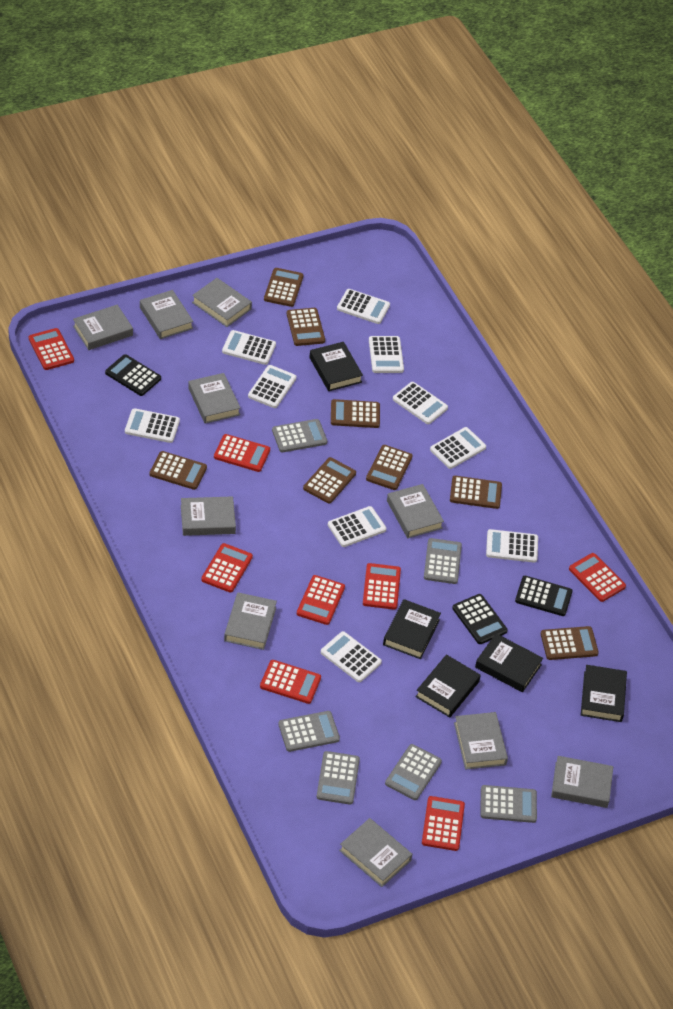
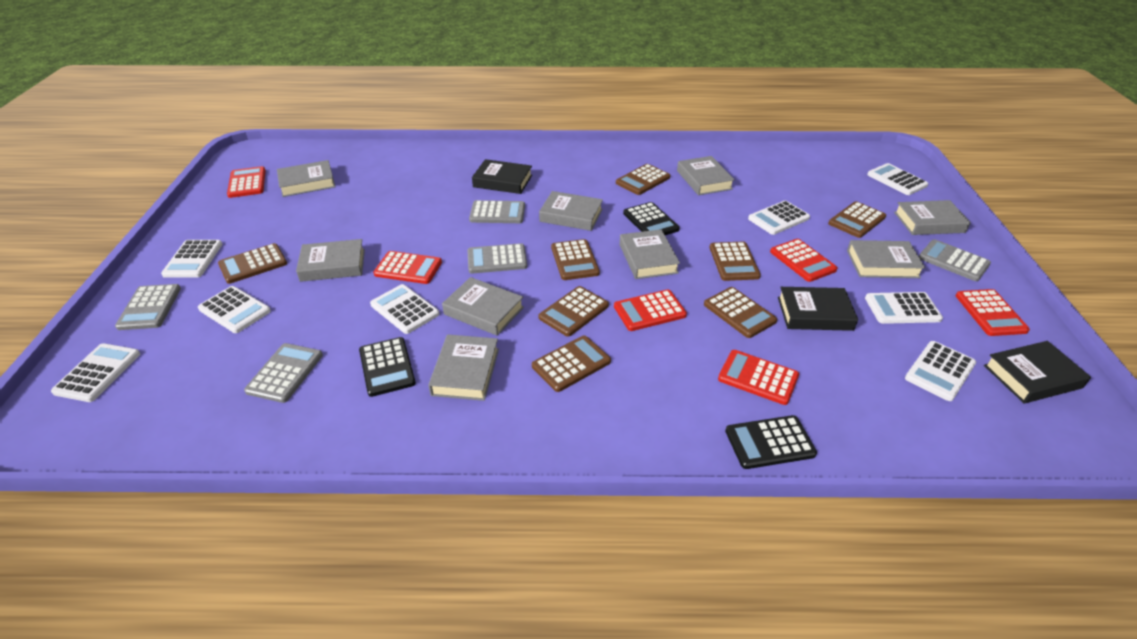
black book: 5 -> 3
grey book: 10 -> 9
grey calculator: 6 -> 5
red calculator: 8 -> 6
white calculator: 10 -> 8

